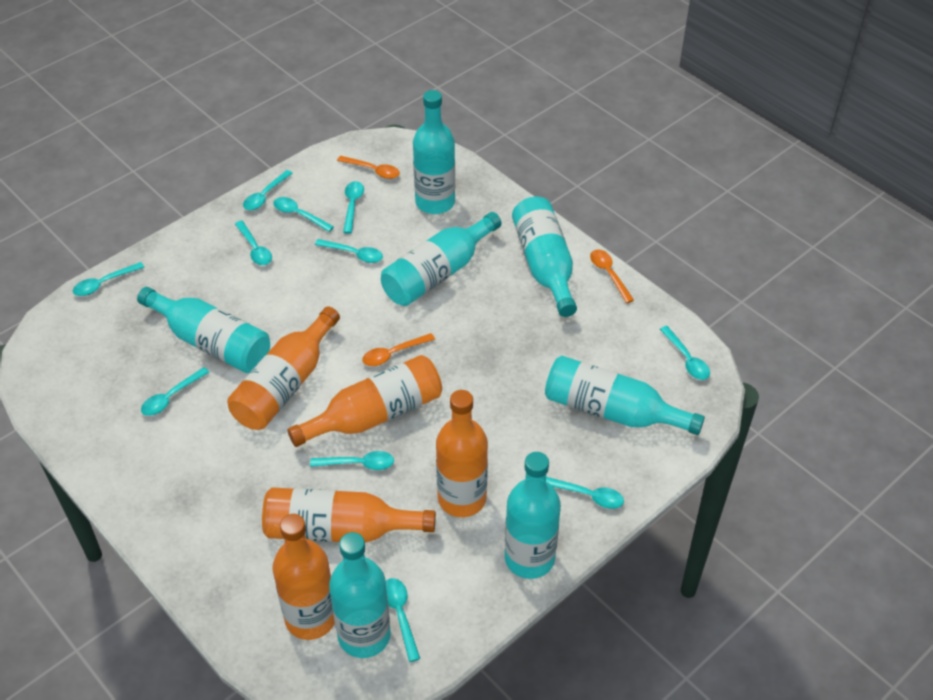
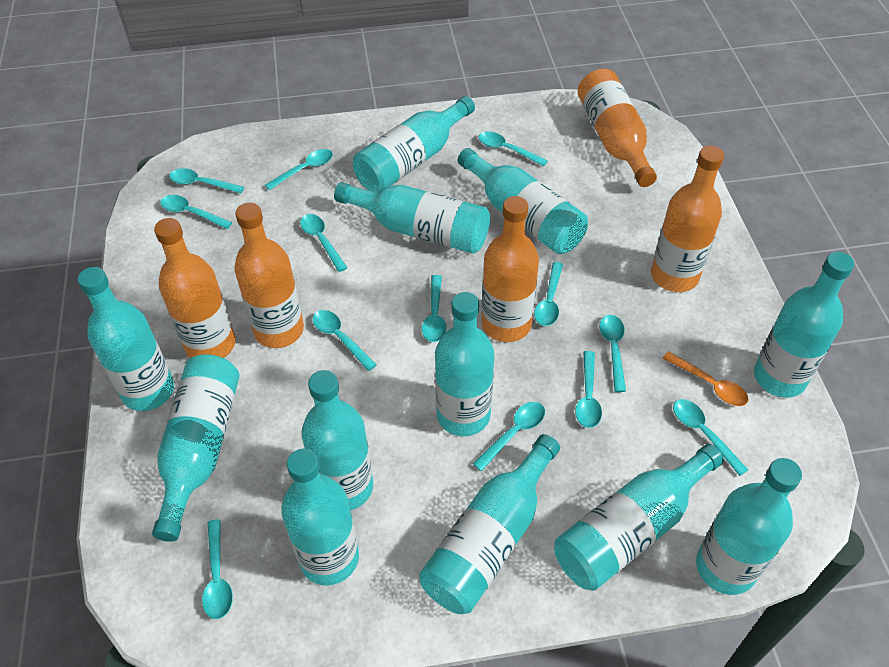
orange spoon: 3 -> 1
turquoise bottle: 7 -> 12
turquoise spoon: 11 -> 13

